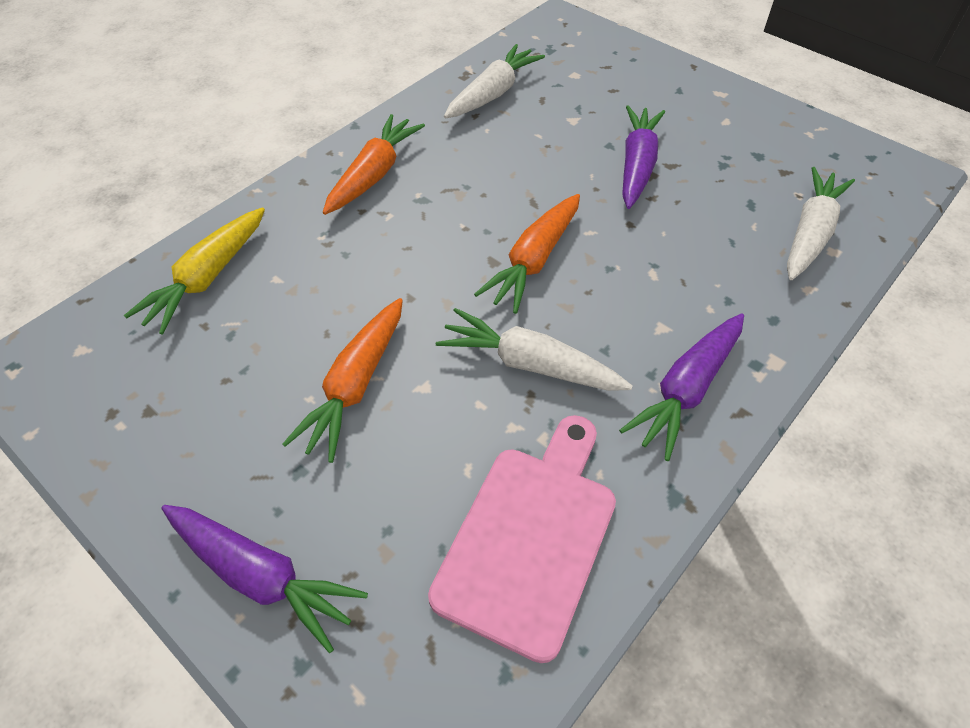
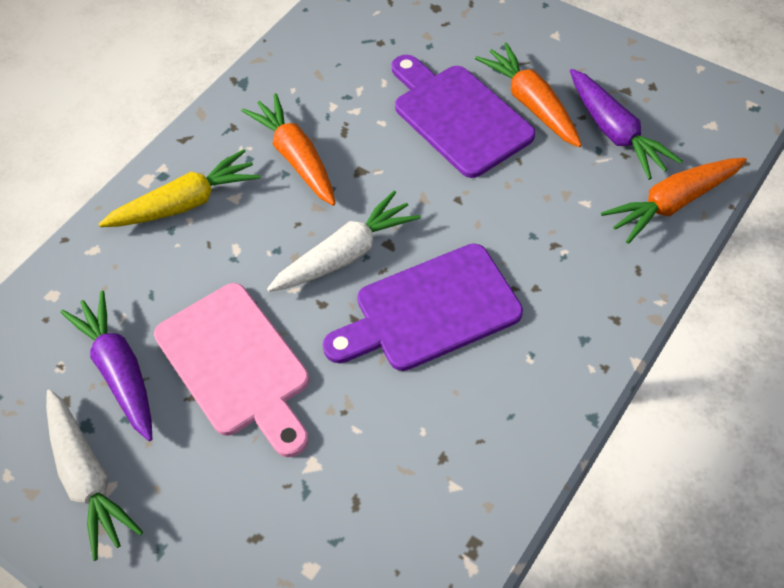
purple carrot: 3 -> 2
purple cutting board: 0 -> 2
white carrot: 3 -> 2

